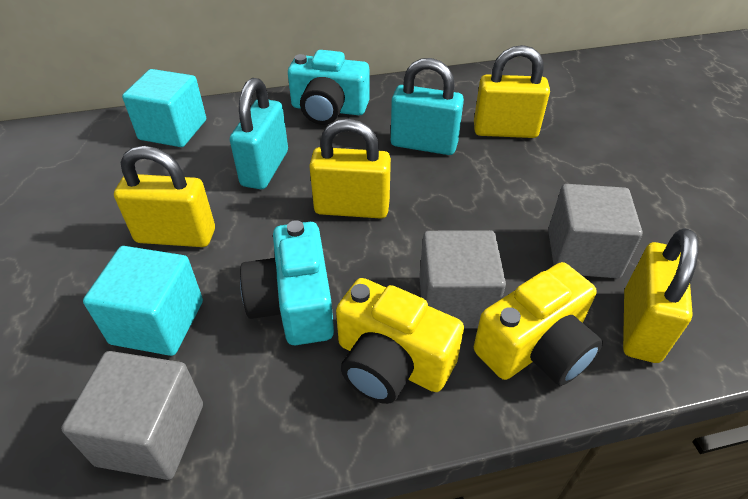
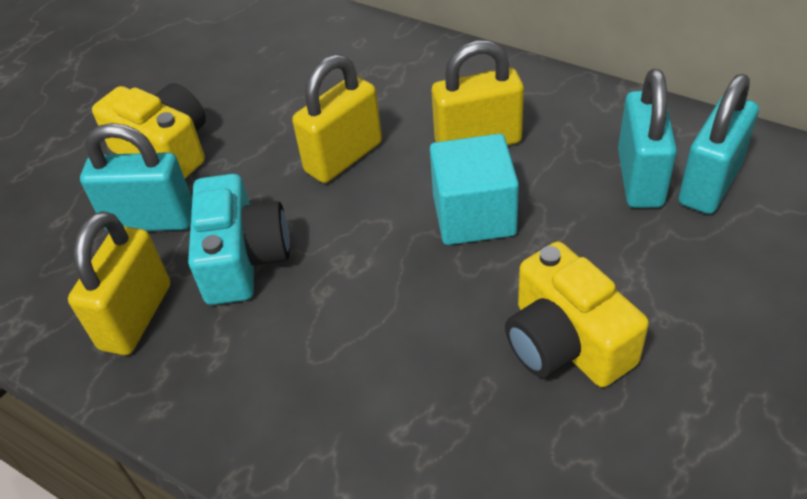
grey cube: 3 -> 0
turquoise camera: 2 -> 1
turquoise cube: 2 -> 1
turquoise padlock: 2 -> 3
yellow padlock: 4 -> 3

